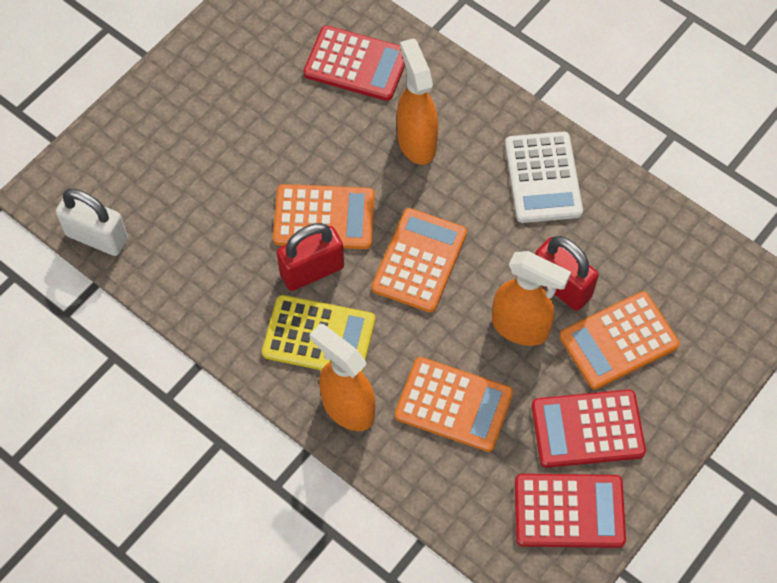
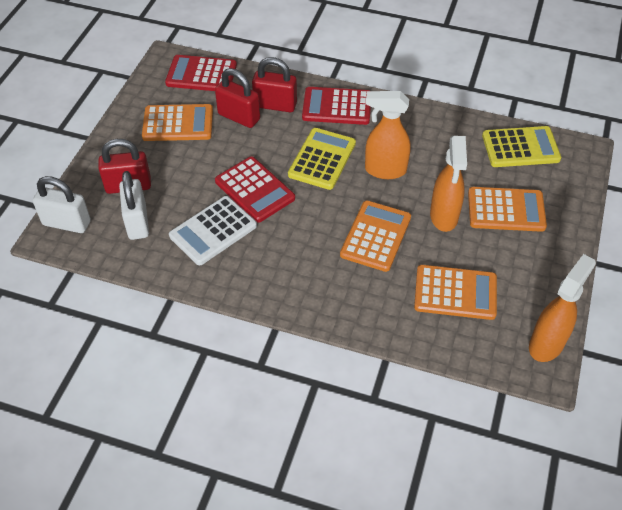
red padlock: 2 -> 3
white padlock: 1 -> 2
yellow calculator: 1 -> 2

